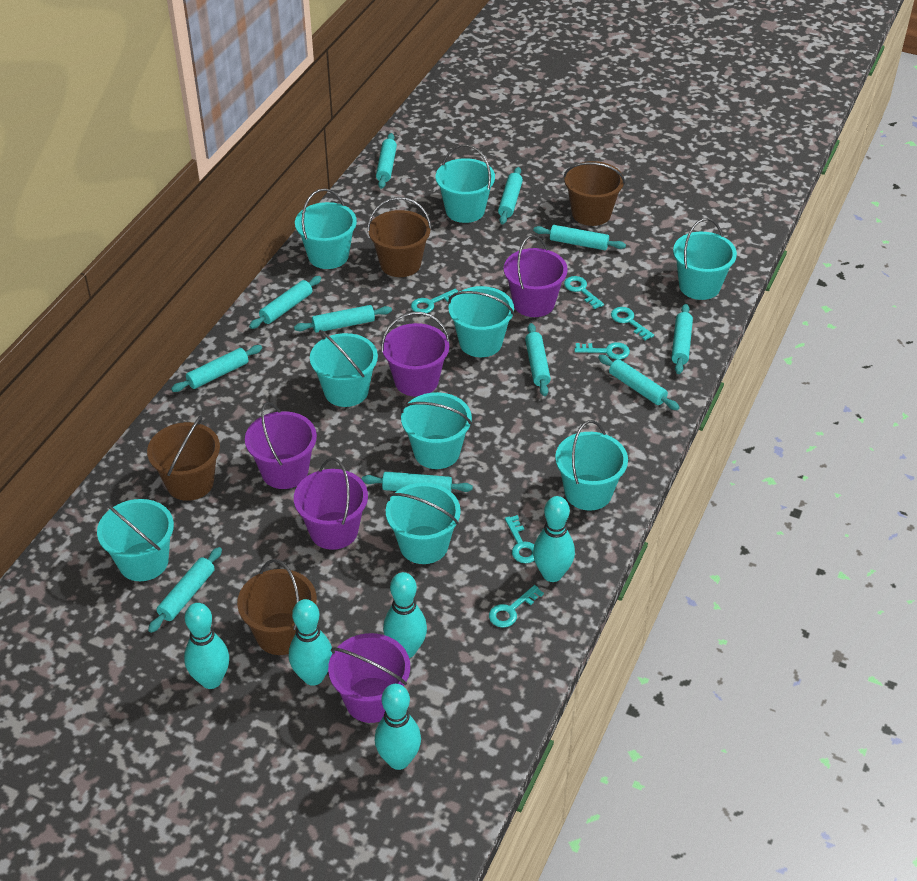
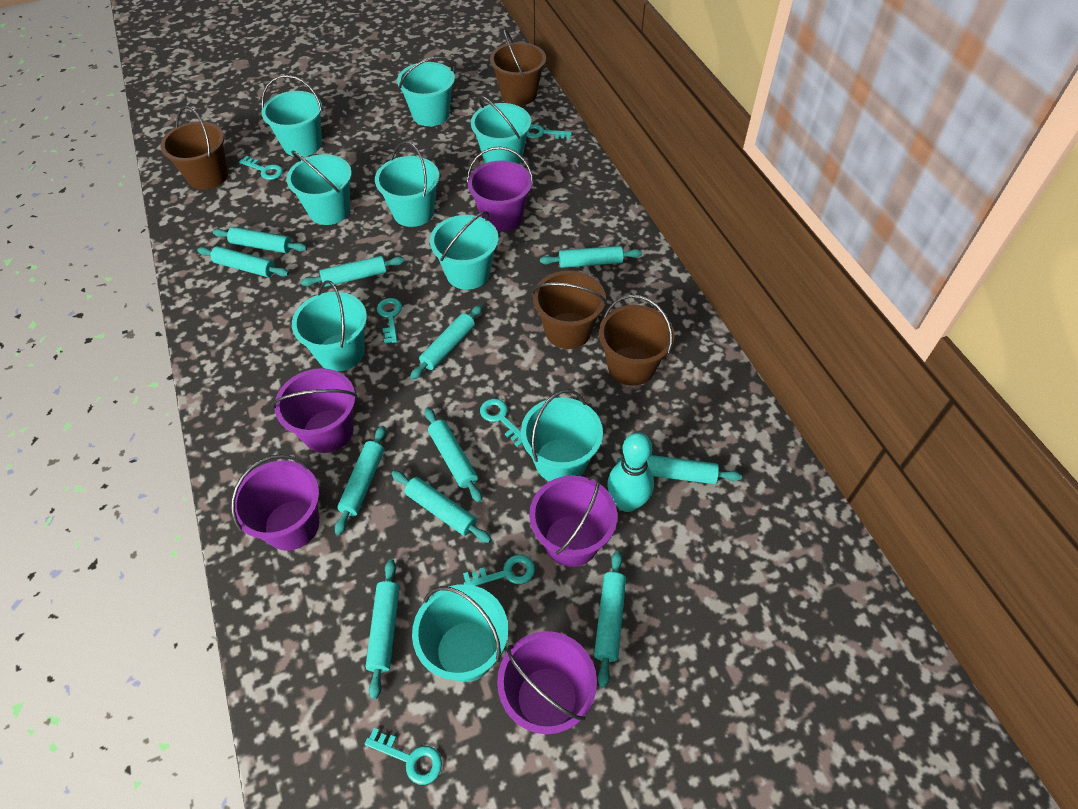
turquoise bowling pin: 5 -> 1

